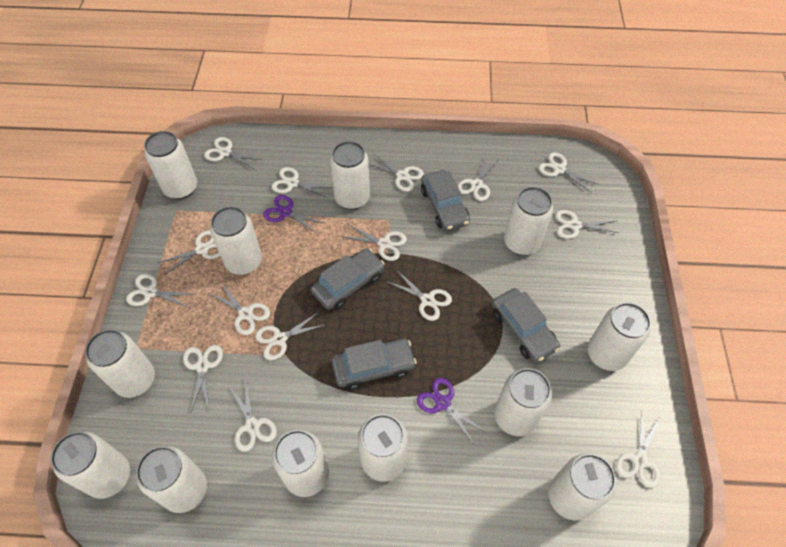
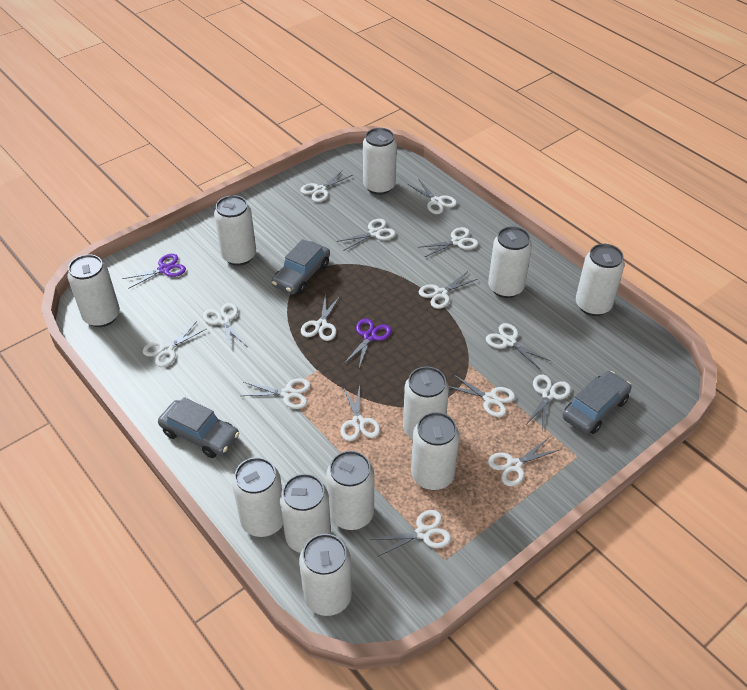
grey car: 4 -> 3
white can: 12 -> 11

